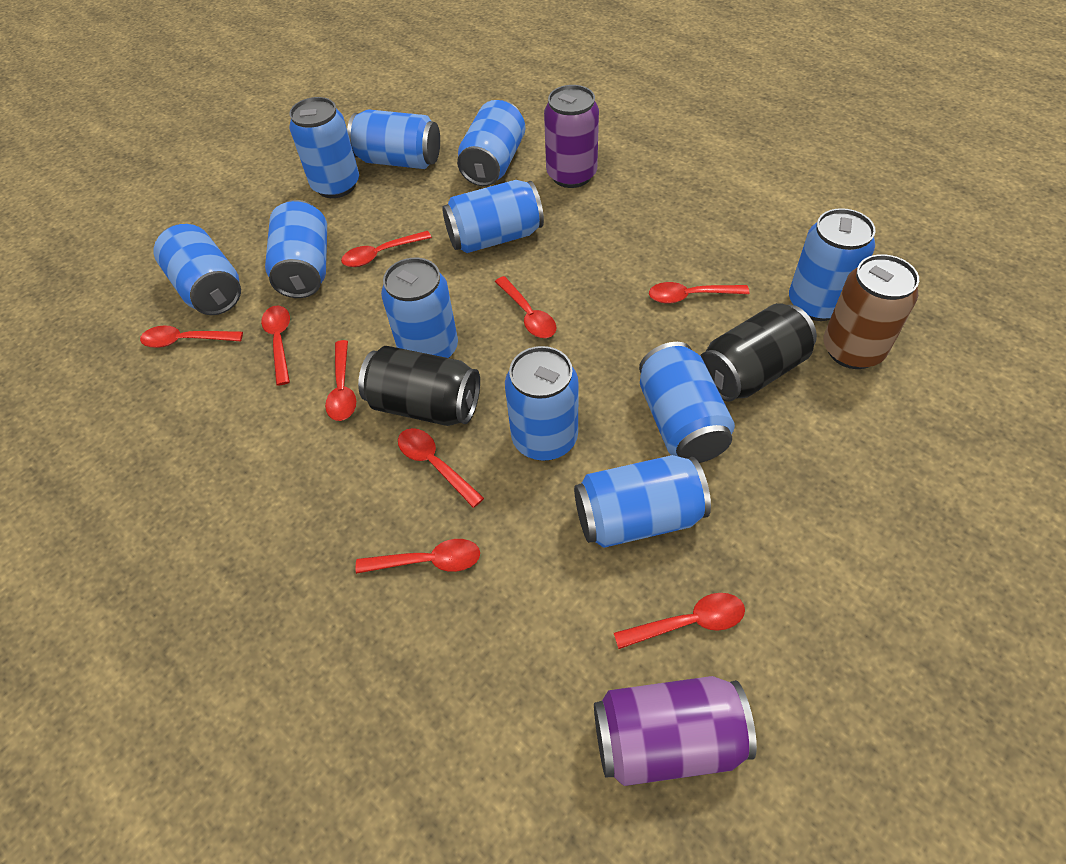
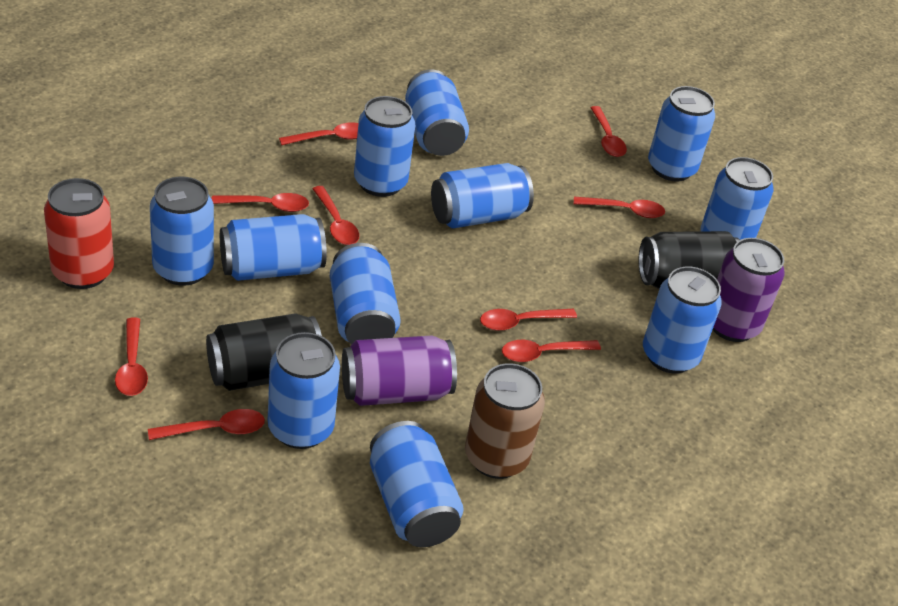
red can: 0 -> 1

